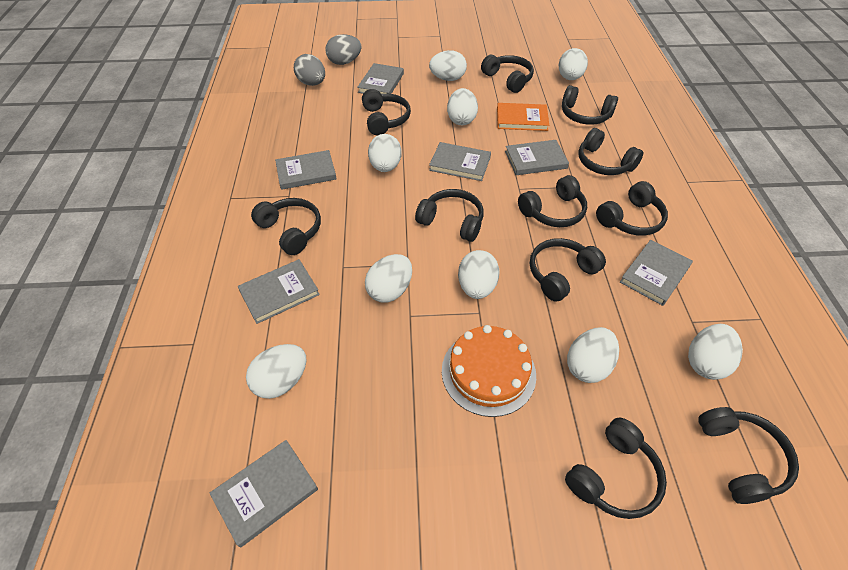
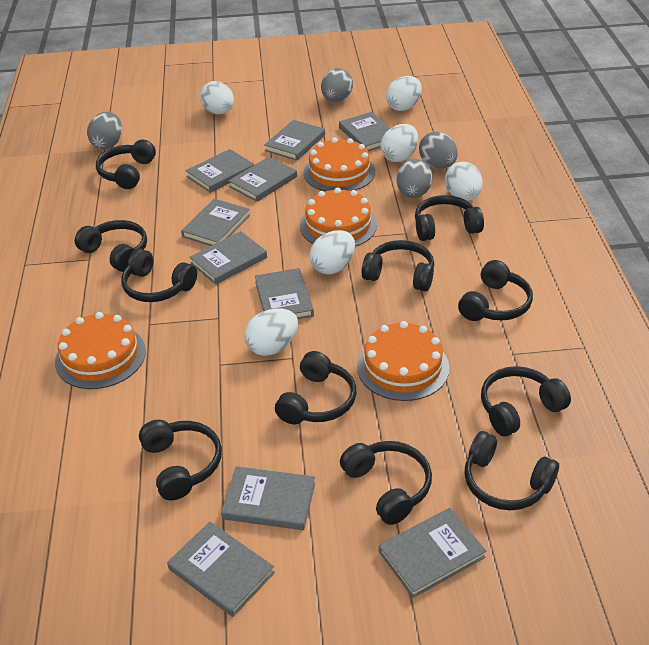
grey book: 7 -> 10
grey egg: 2 -> 4
orange book: 1 -> 0
orange cake: 1 -> 4
white egg: 9 -> 6

